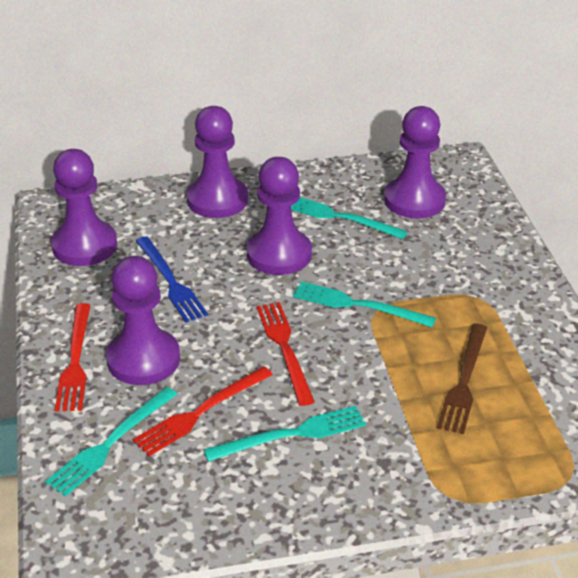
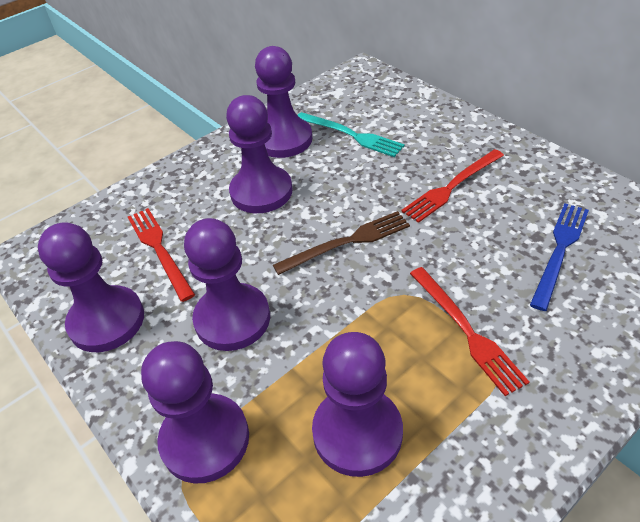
purple pawn: 5 -> 6
turquoise fork: 4 -> 1

